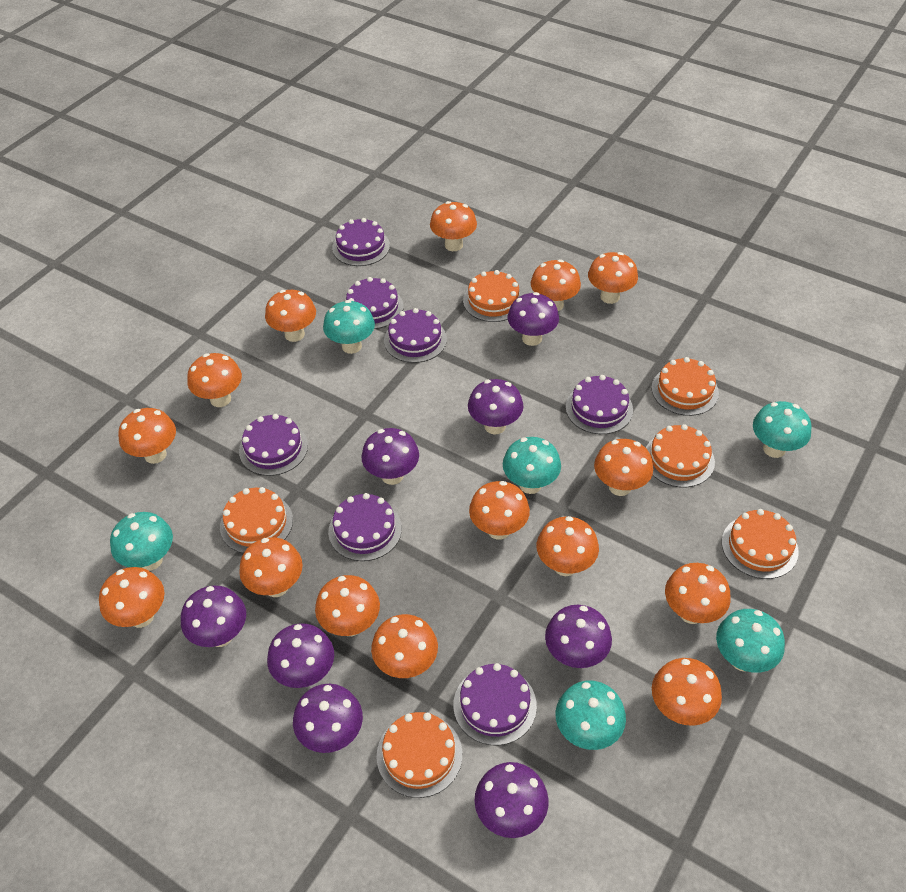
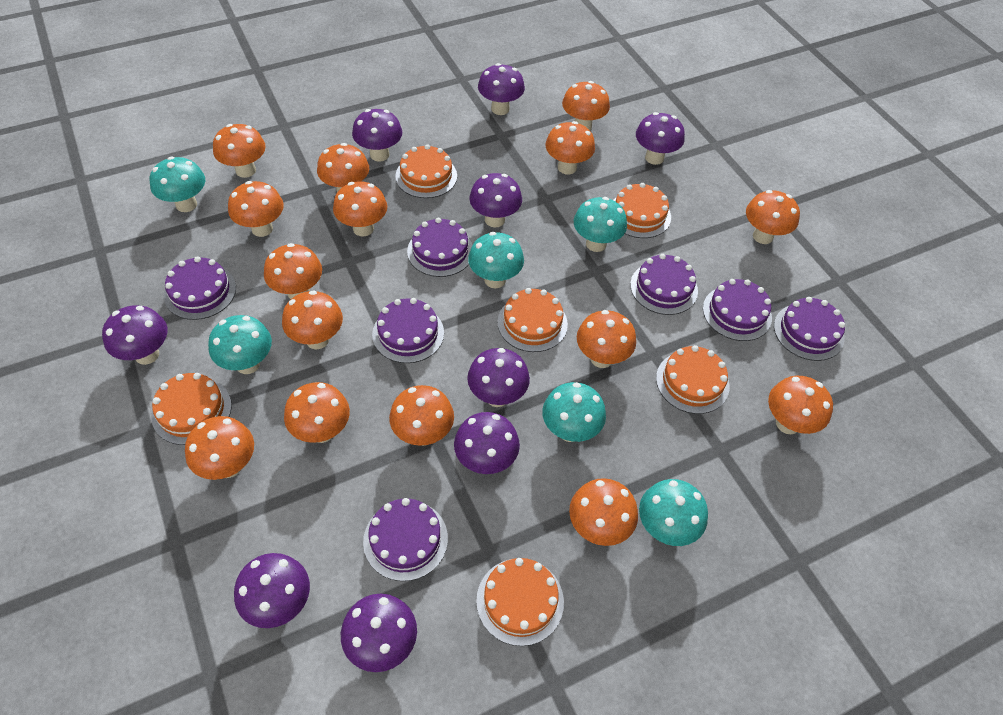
purple mushroom: 8 -> 9

